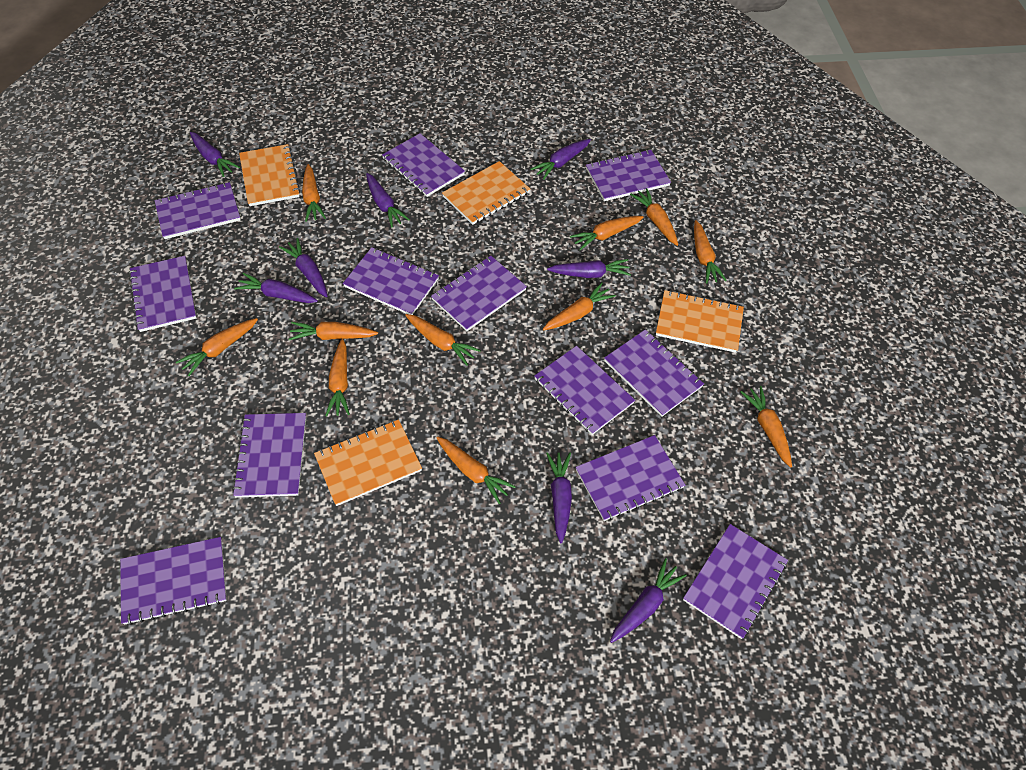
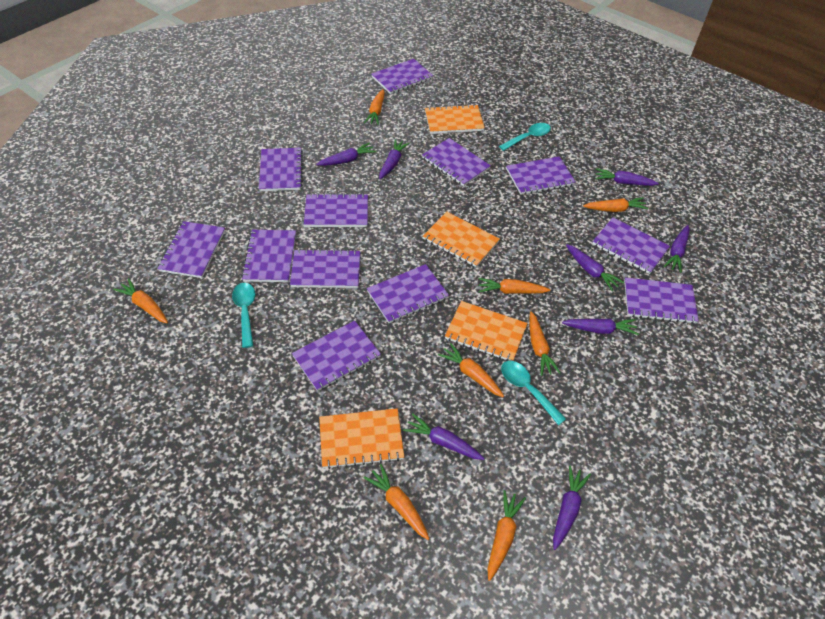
orange carrot: 11 -> 8
turquoise spoon: 0 -> 3

